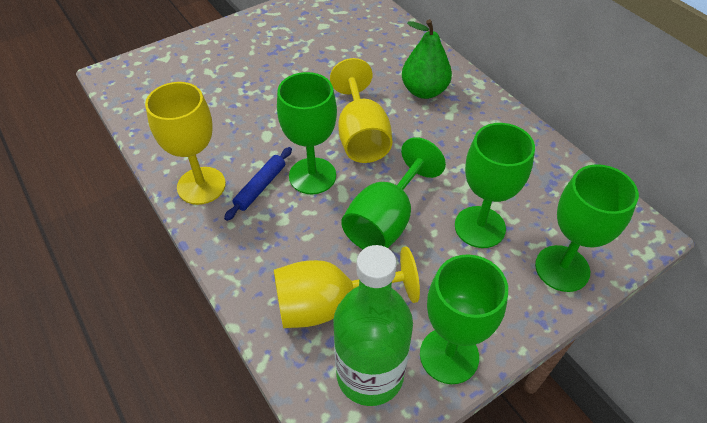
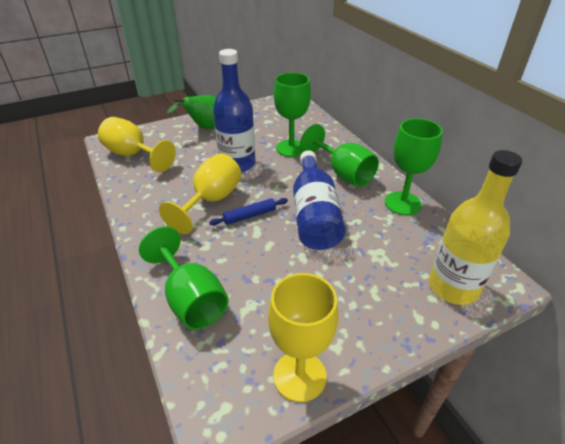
blue bottle: 0 -> 2
green bottle: 1 -> 0
green goblet: 5 -> 4
yellow bottle: 0 -> 1

